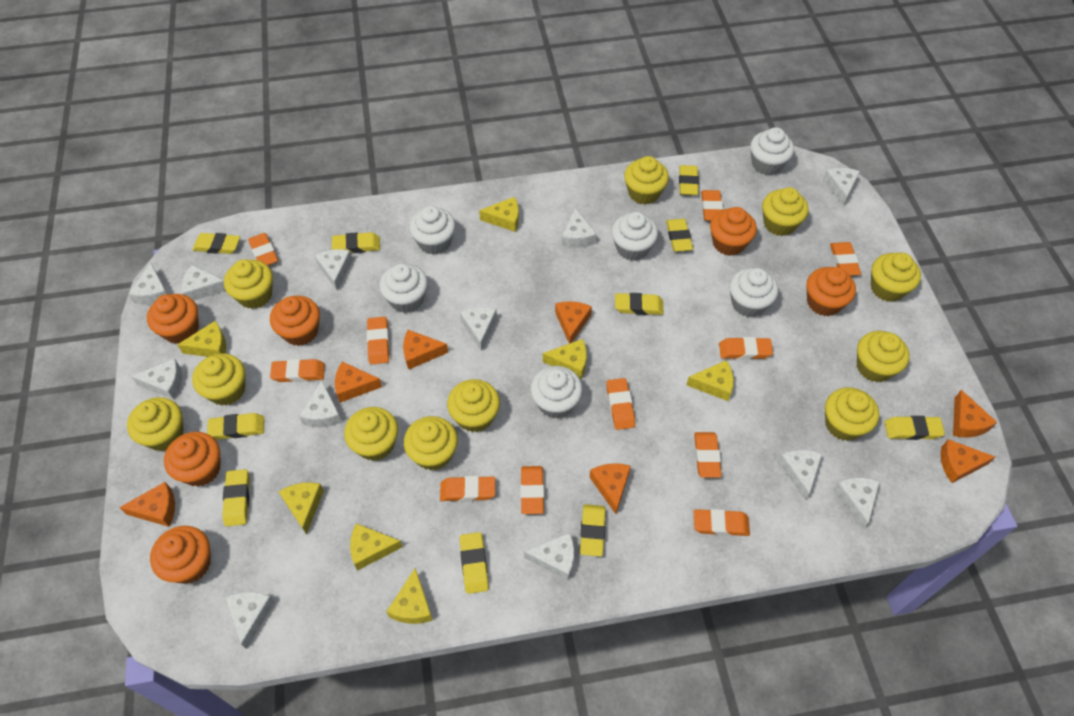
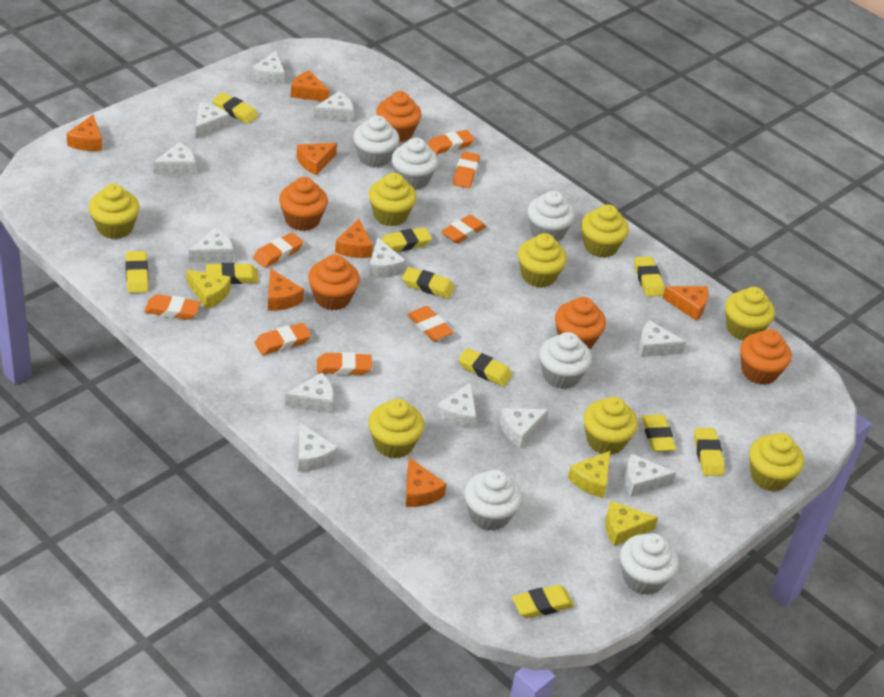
orange cupcake: 6 -> 5
orange eraser: 11 -> 8
yellow cheese: 7 -> 3
yellow cupcake: 11 -> 8

